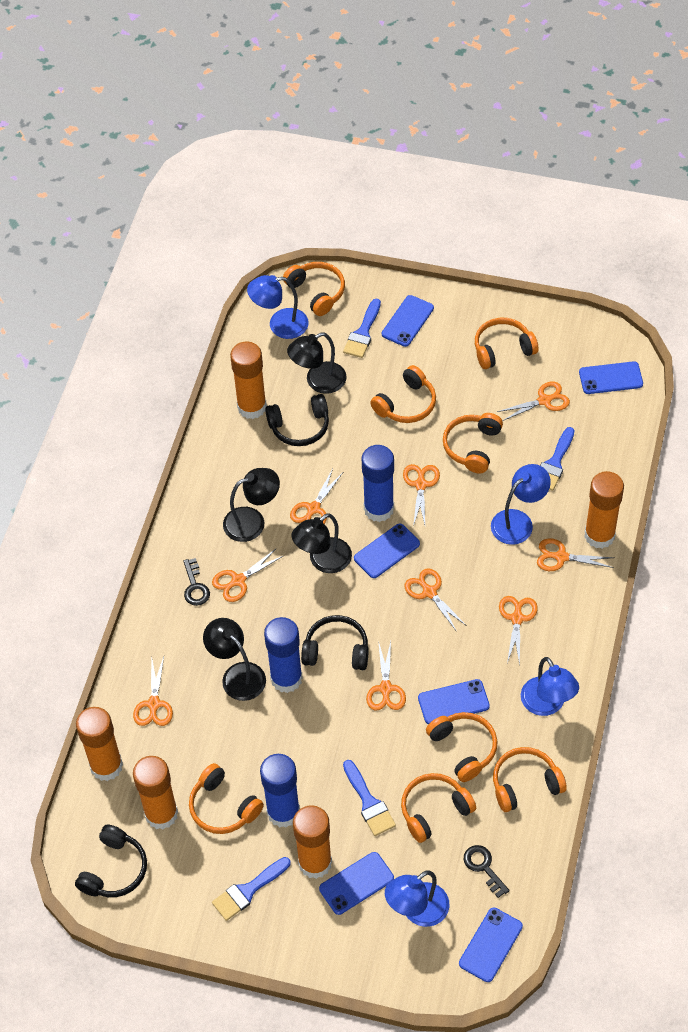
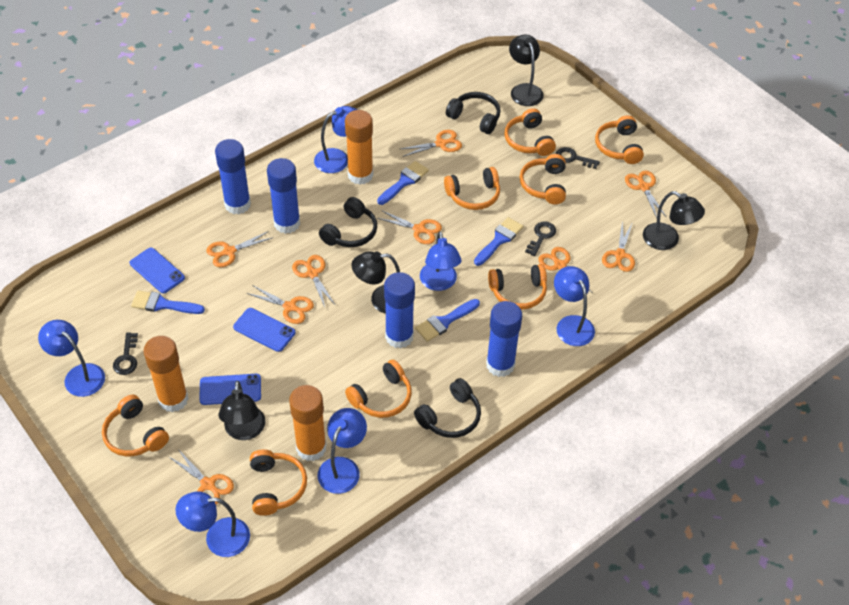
black key: 2 -> 3
blue glue stick: 3 -> 4
blue lamp: 4 -> 6
blue phone: 6 -> 3
orange glue stick: 5 -> 3

